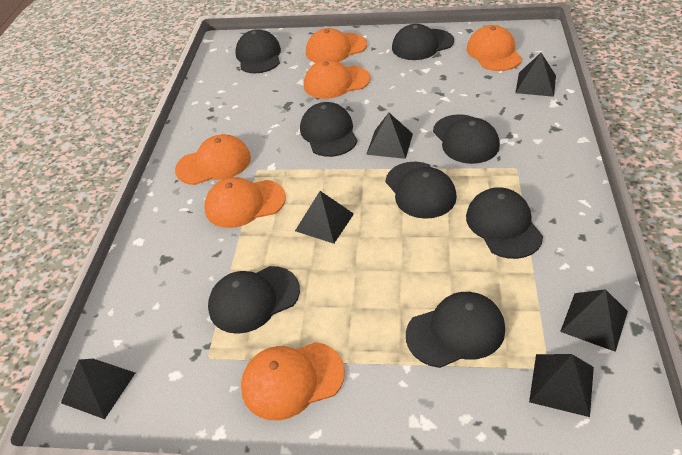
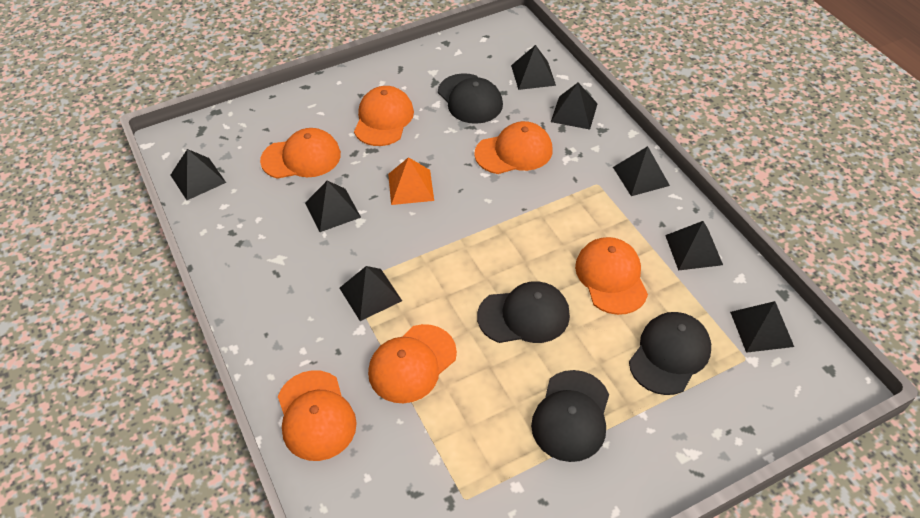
black cap: 8 -> 4
black pyramid: 6 -> 8
orange pyramid: 0 -> 1

